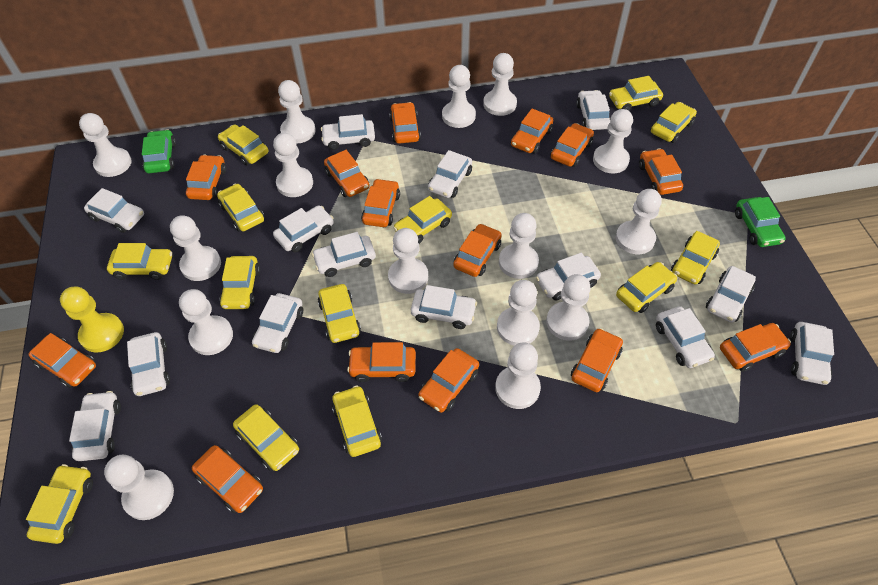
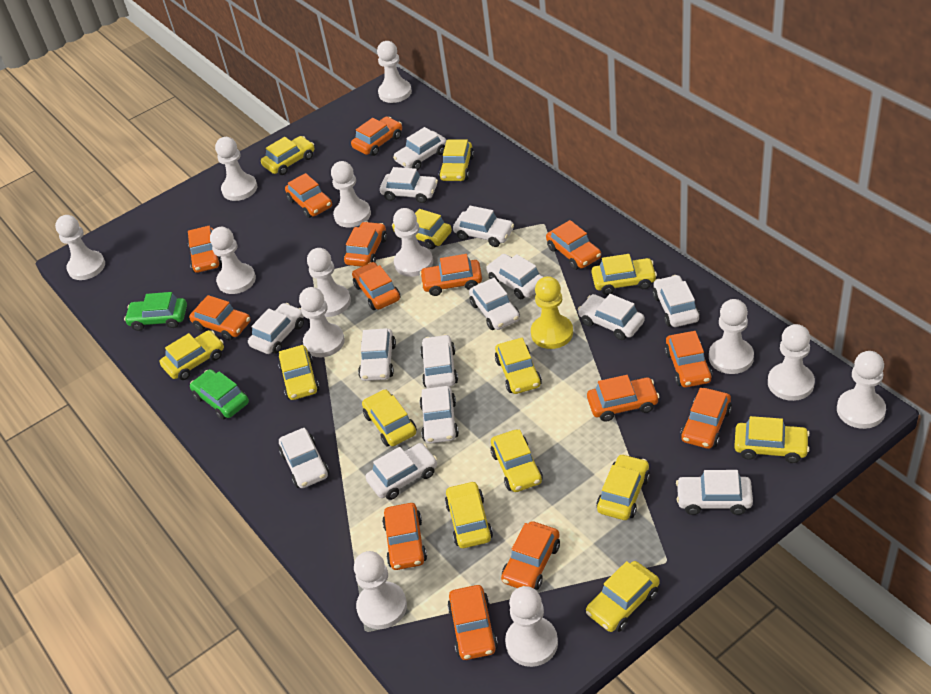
white pawn: 15 -> 13

